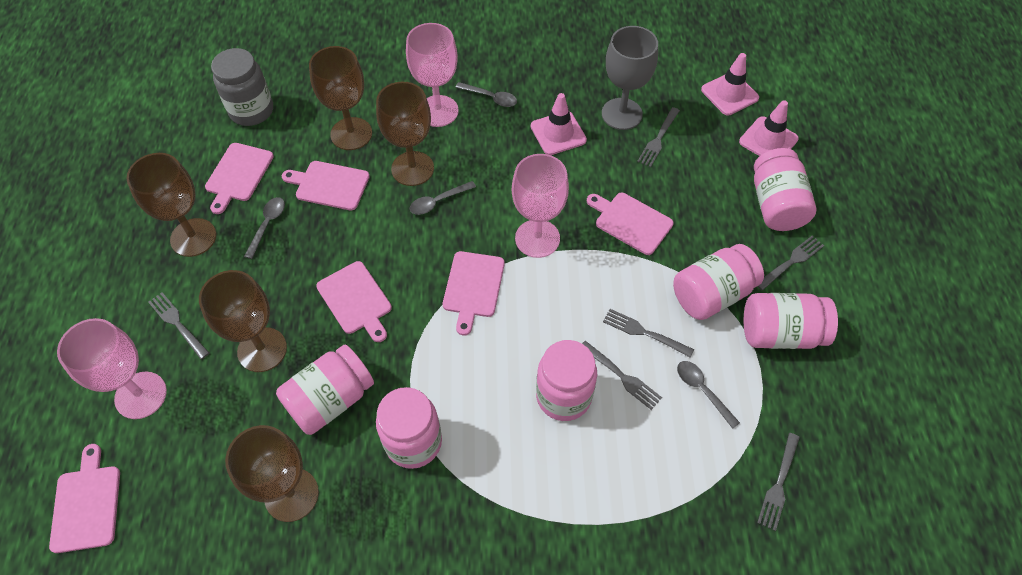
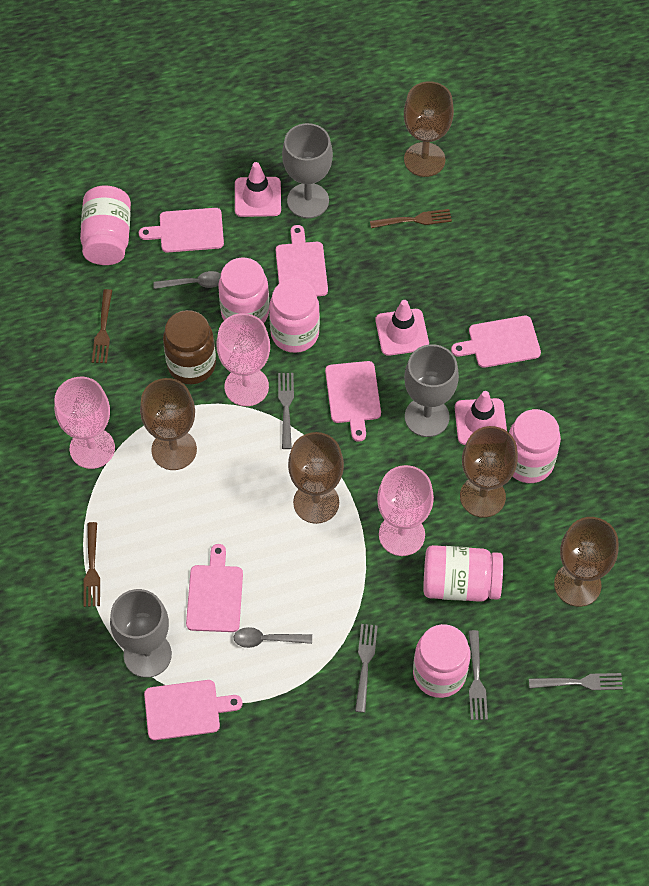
brown fork: 0 -> 3
brown jar: 0 -> 1
grey fork: 6 -> 4
grey goblet: 1 -> 3
grey jar: 1 -> 0
grey spoon: 4 -> 2

